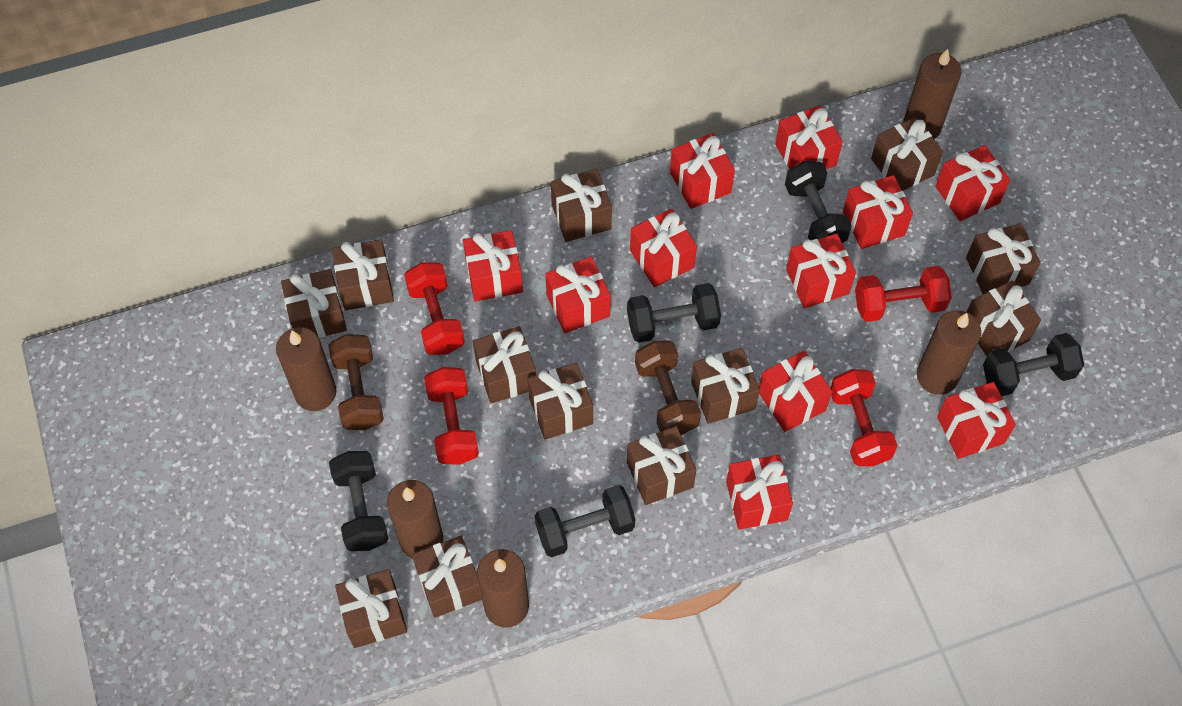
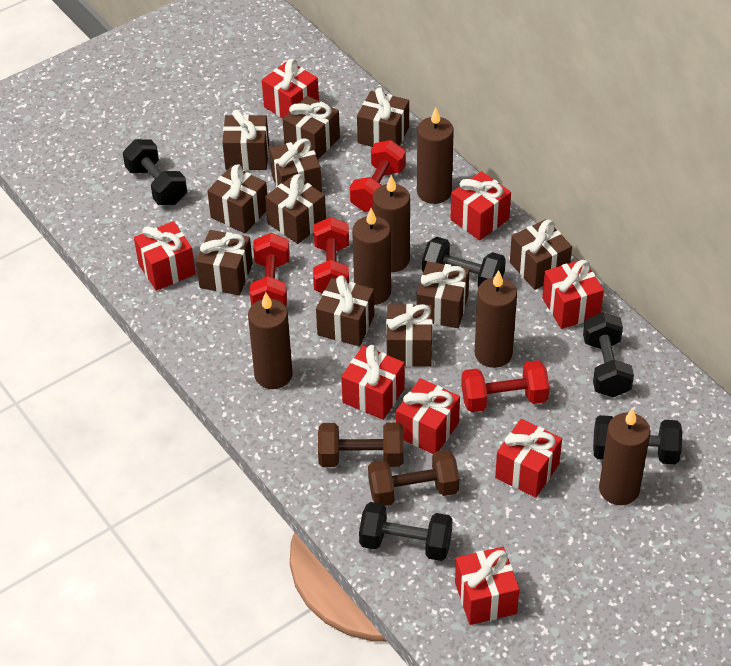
brown candle: 5 -> 6
brown gift: 12 -> 11
red gift: 11 -> 8

